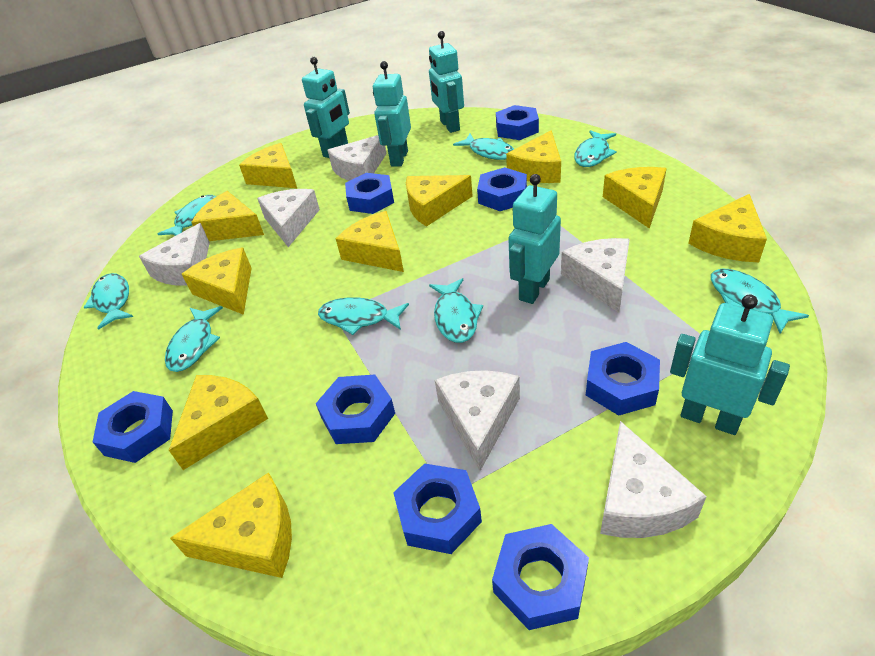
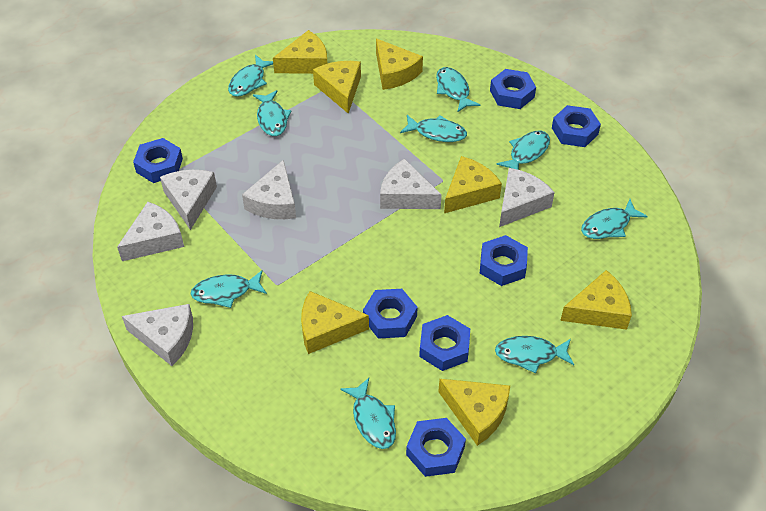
blue nut: 8 -> 7
turquoise fish: 8 -> 9
turquoise robot: 5 -> 0
yellow cheese: 10 -> 7

